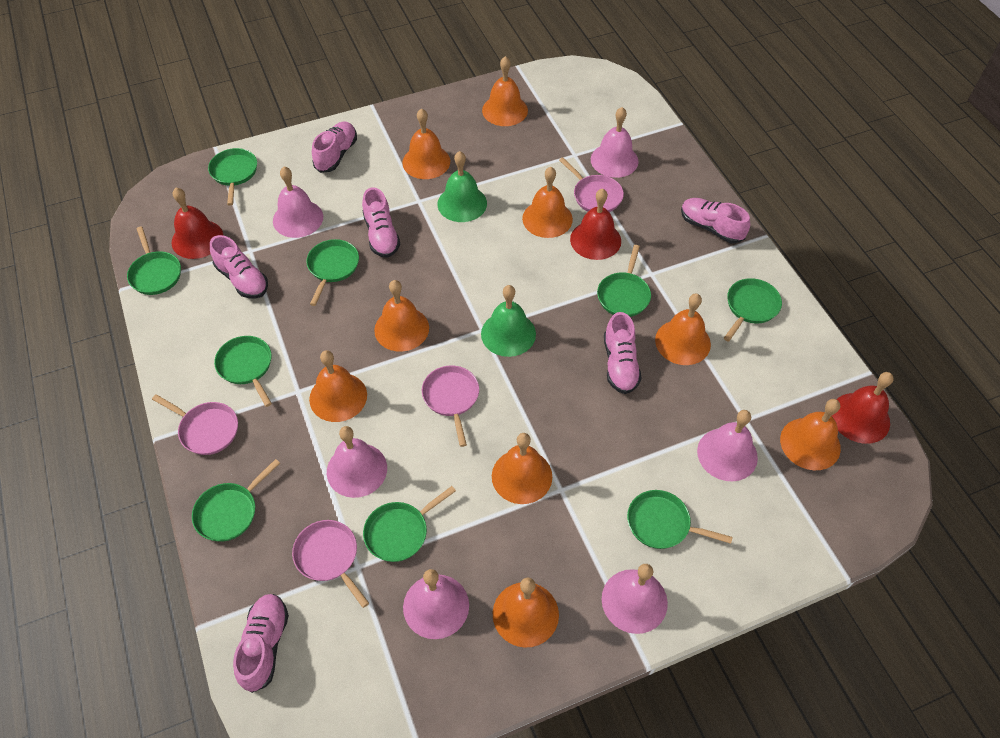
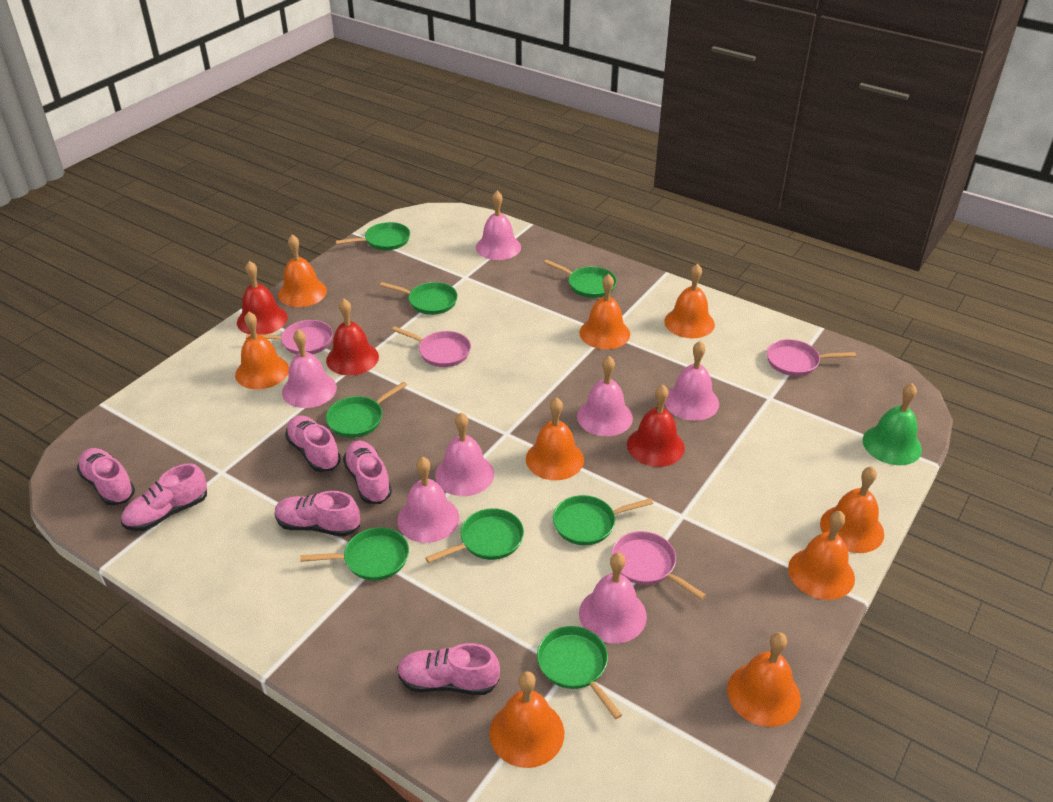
green bell: 2 -> 1
green pan: 9 -> 8
pink bell: 6 -> 7

